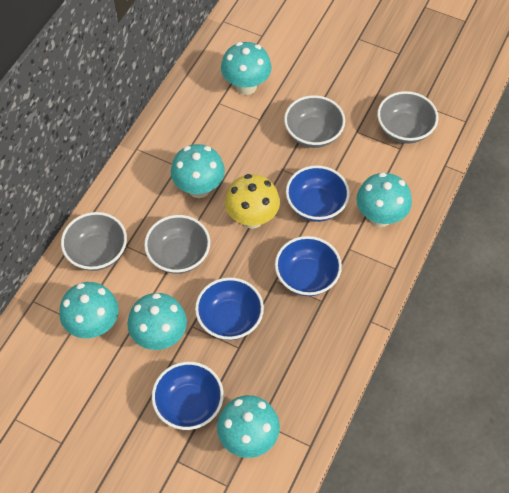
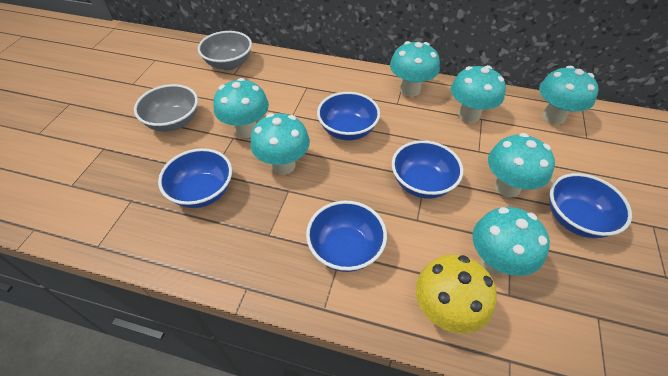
blue bowl: 4 -> 5
grey bowl: 4 -> 2
turquoise mushroom: 6 -> 7

